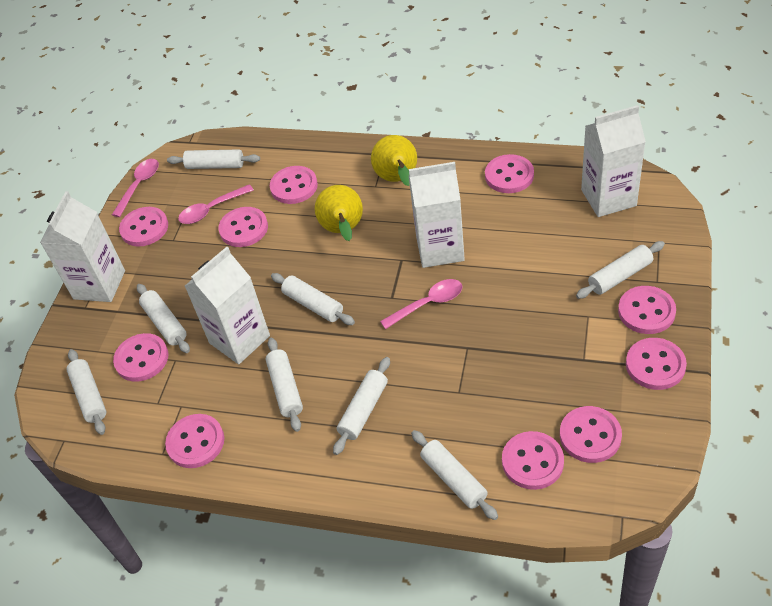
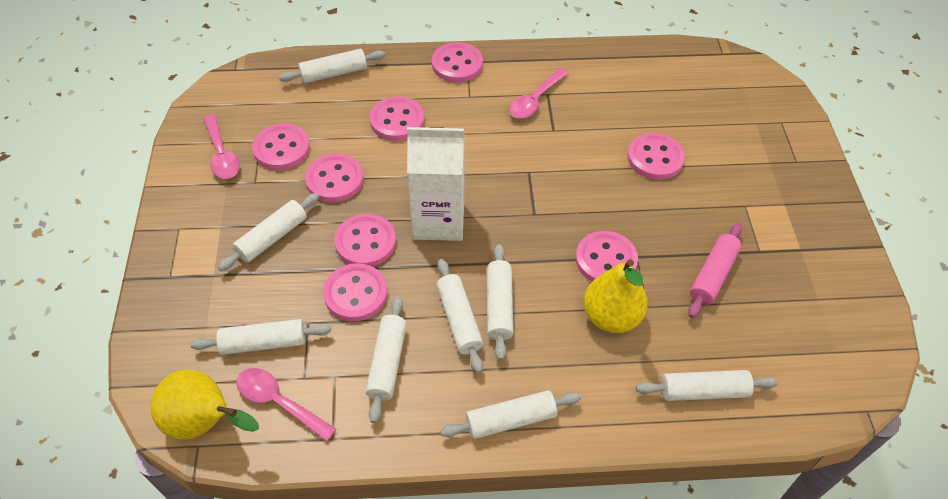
pink button: 10 -> 8
pink rolling pin: 0 -> 1
white carton: 4 -> 1

